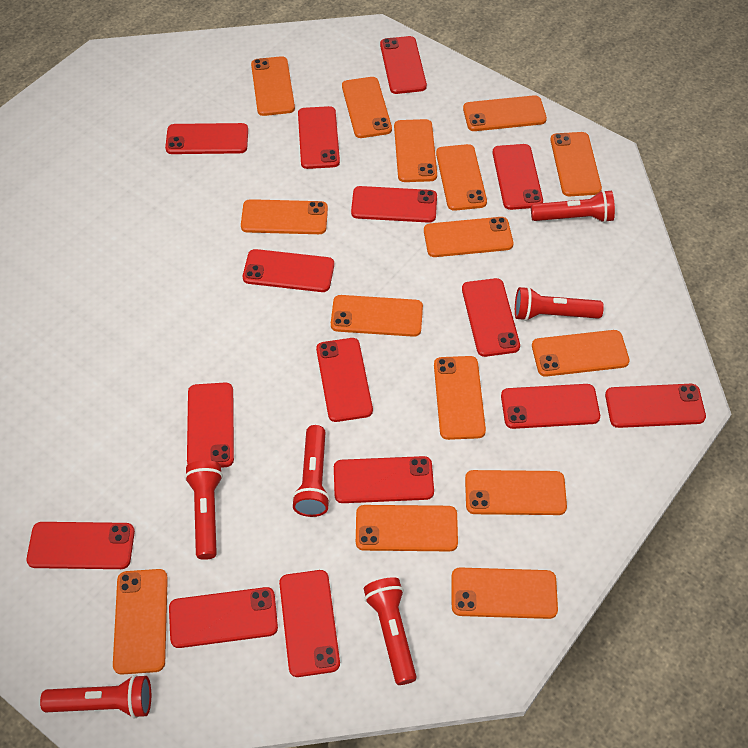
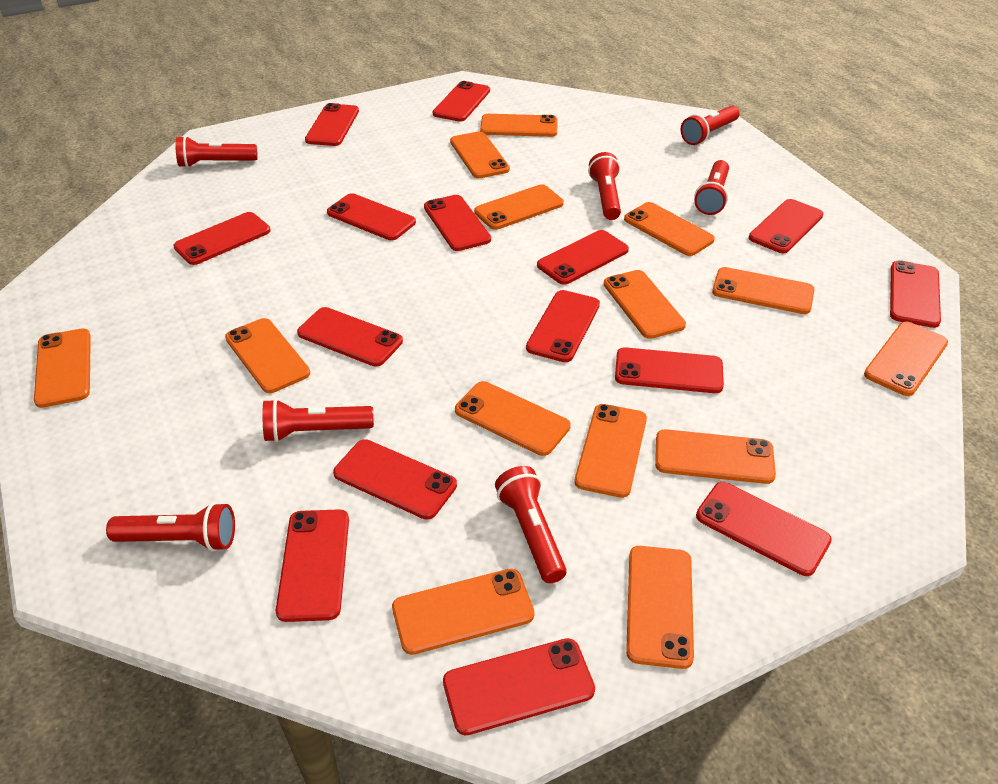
orange phone: 15 -> 14
red flashlight: 6 -> 7

